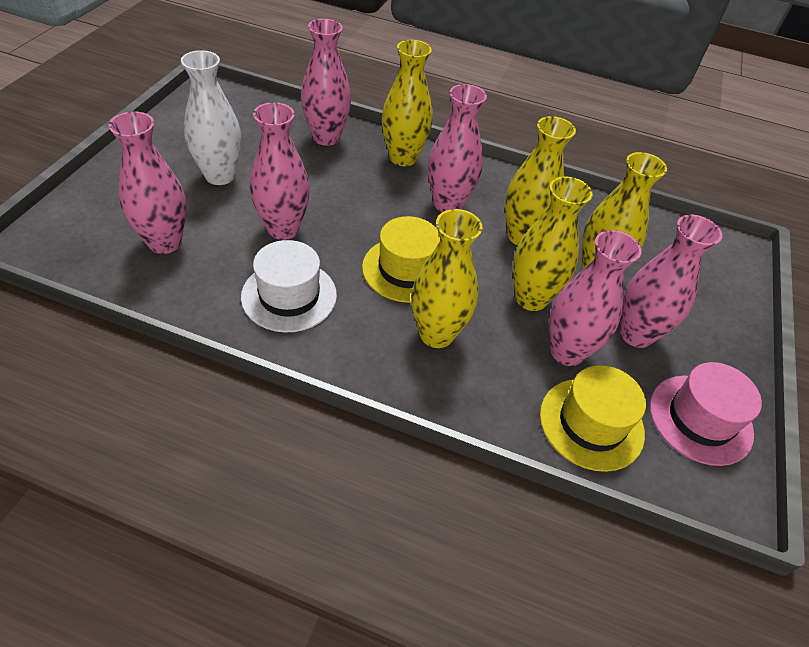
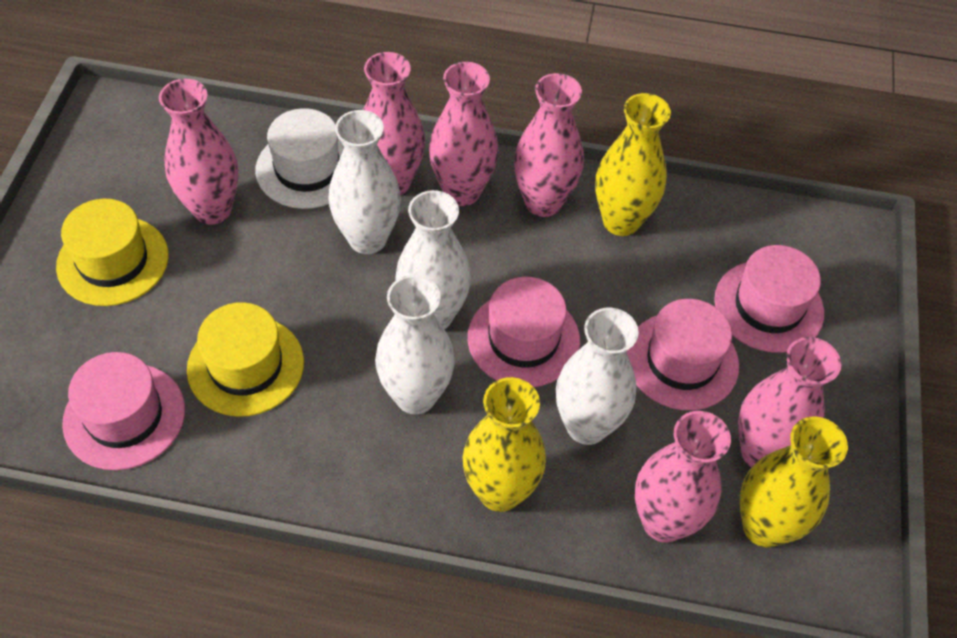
pink hat: 1 -> 4
white vase: 1 -> 4
yellow vase: 5 -> 3

